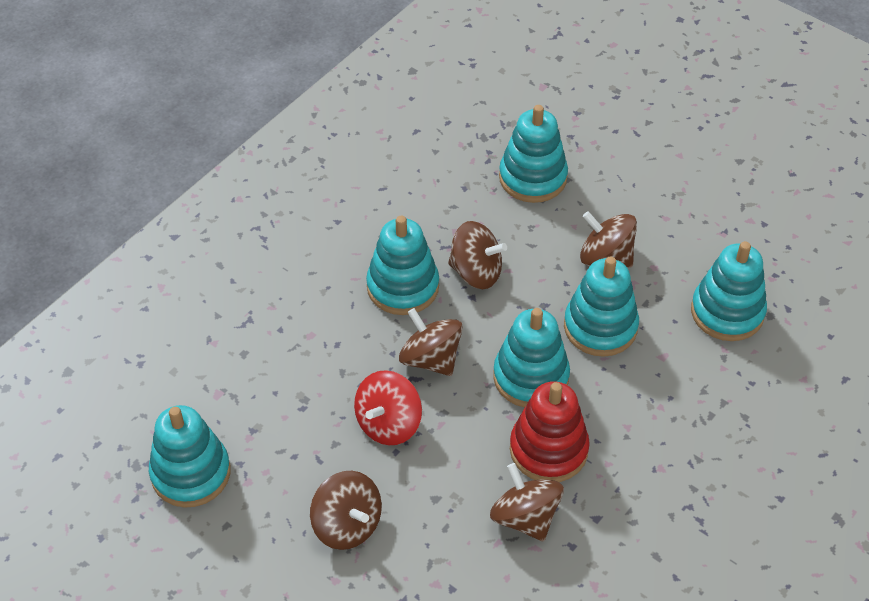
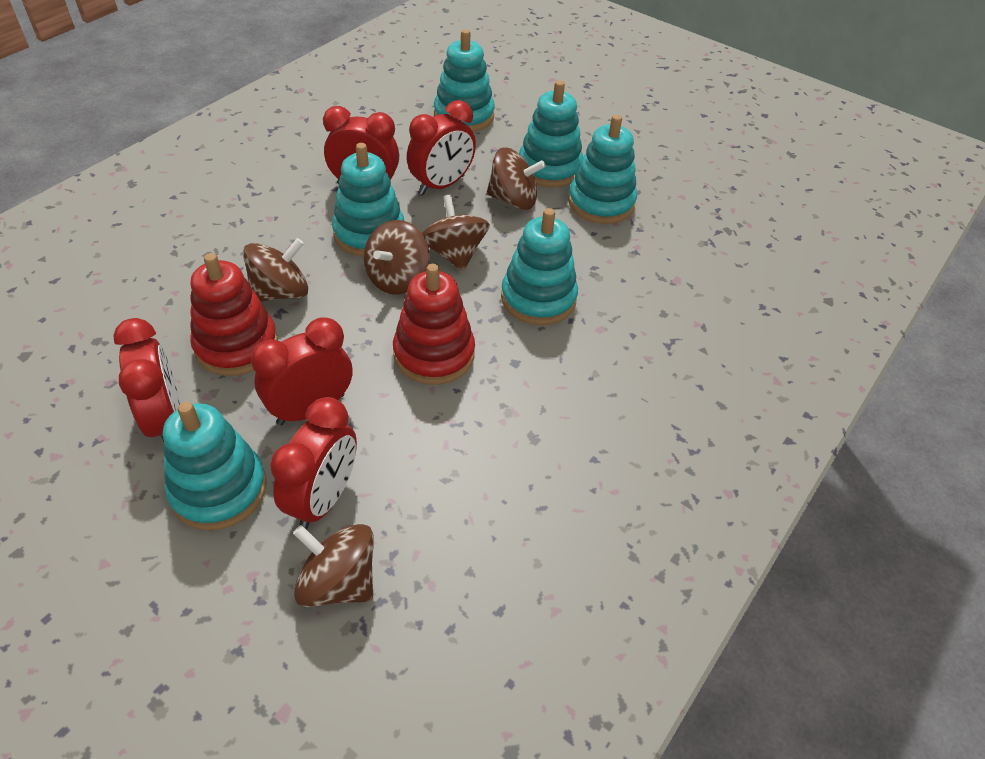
red clock: 0 -> 5
red spinning top: 1 -> 0
red stacking toy: 1 -> 2

